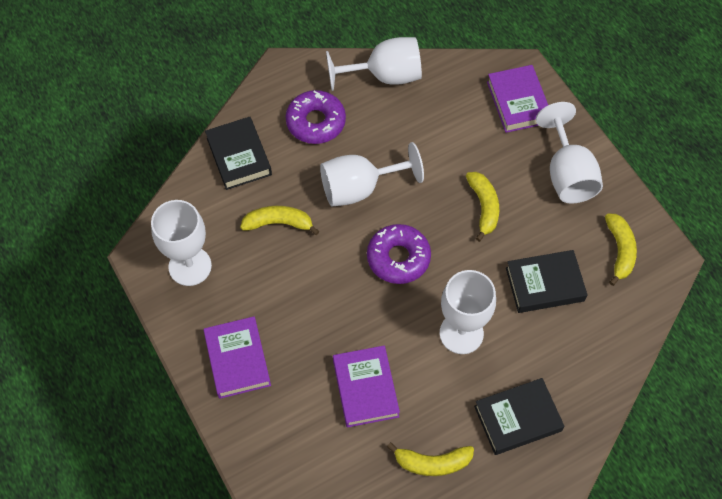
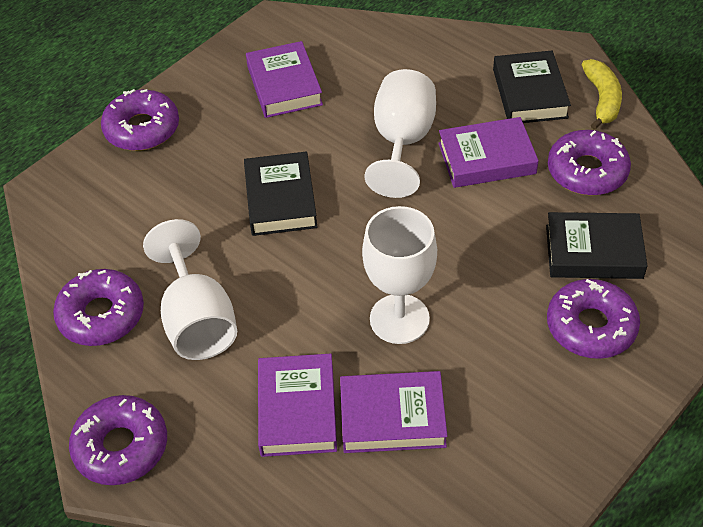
purple book: 3 -> 4
purple donut: 2 -> 5
white goblet: 5 -> 3
yellow banana: 4 -> 1

